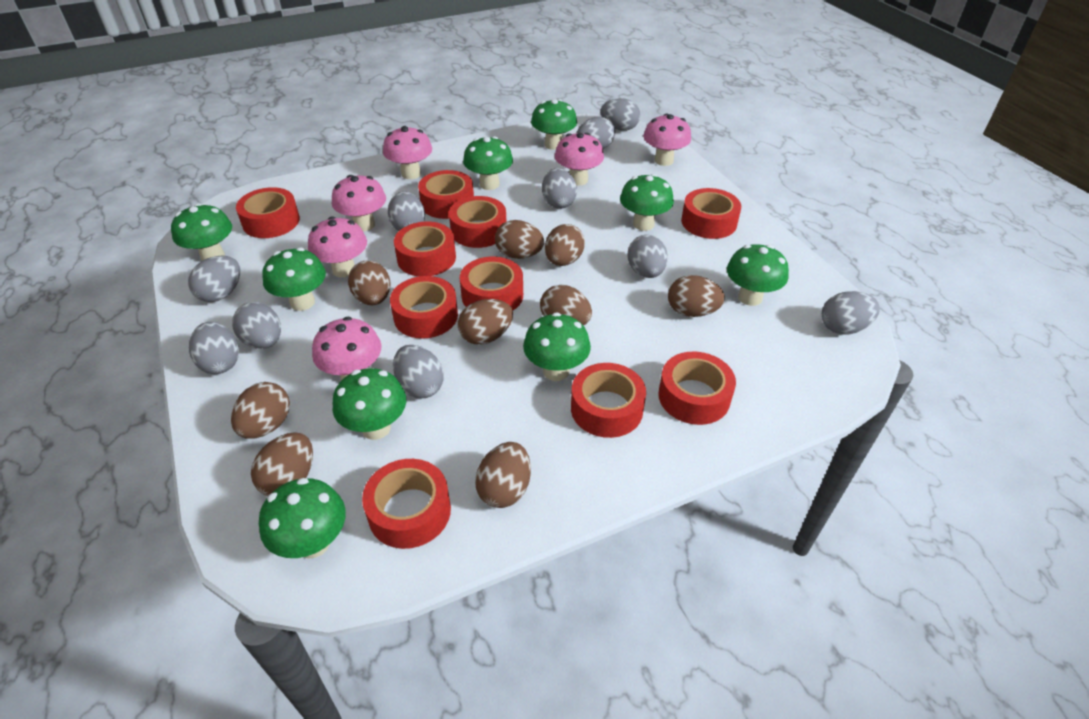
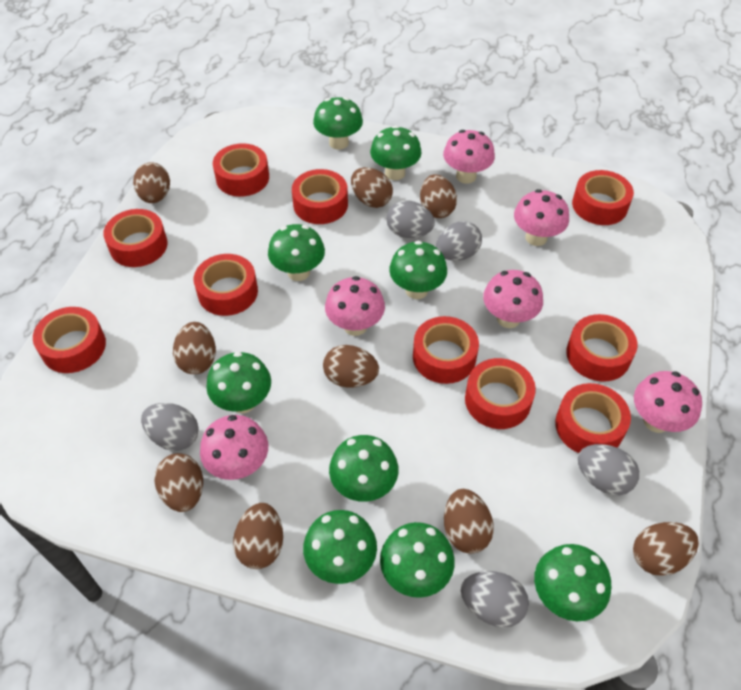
grey egg: 10 -> 5

